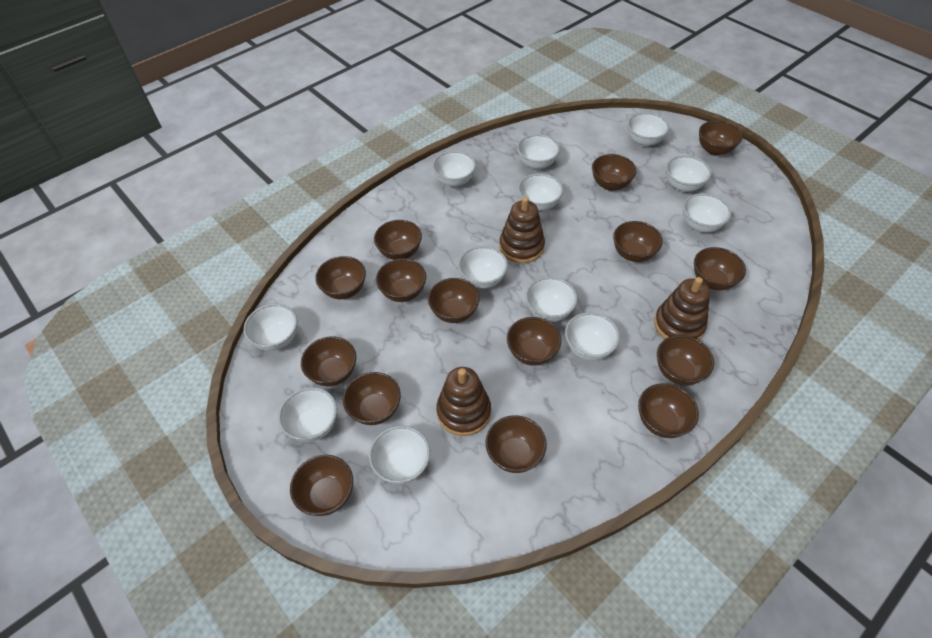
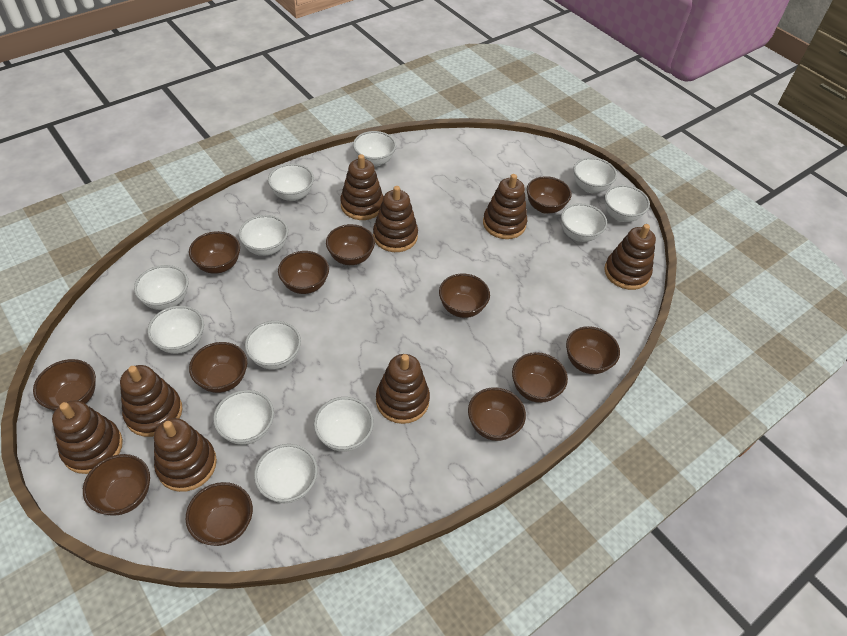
brown bowl: 15 -> 12
brown stacking toy: 3 -> 8

